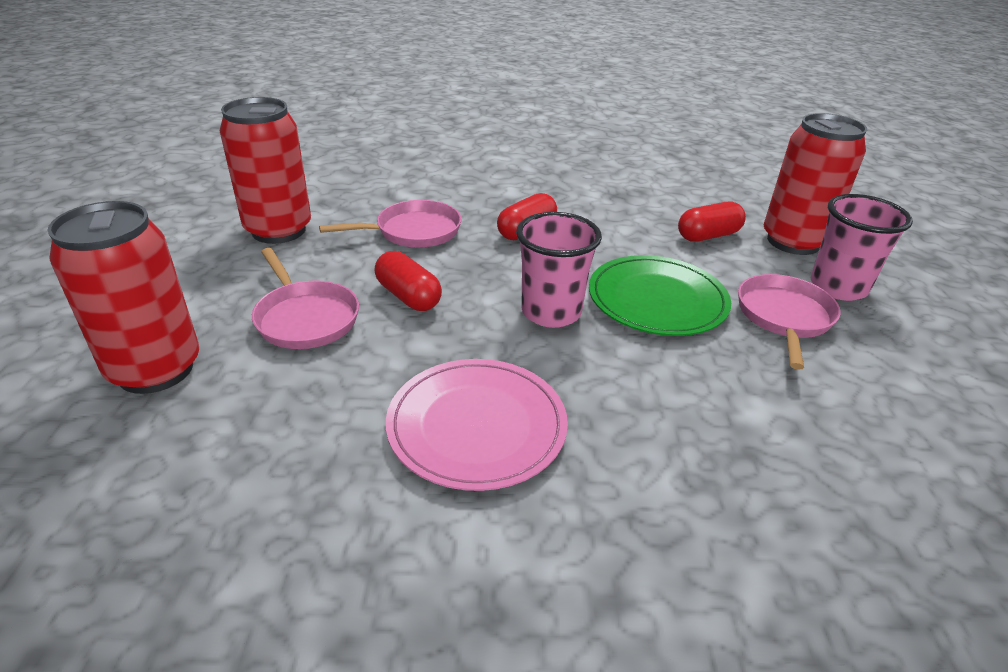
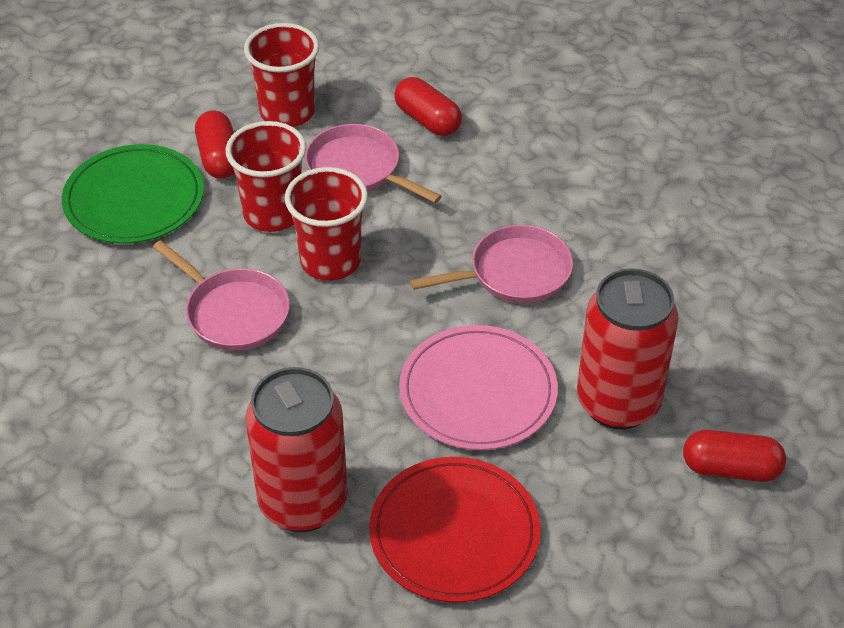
pink cup: 2 -> 0
red can: 3 -> 2
red cup: 0 -> 3
red plate: 0 -> 1

